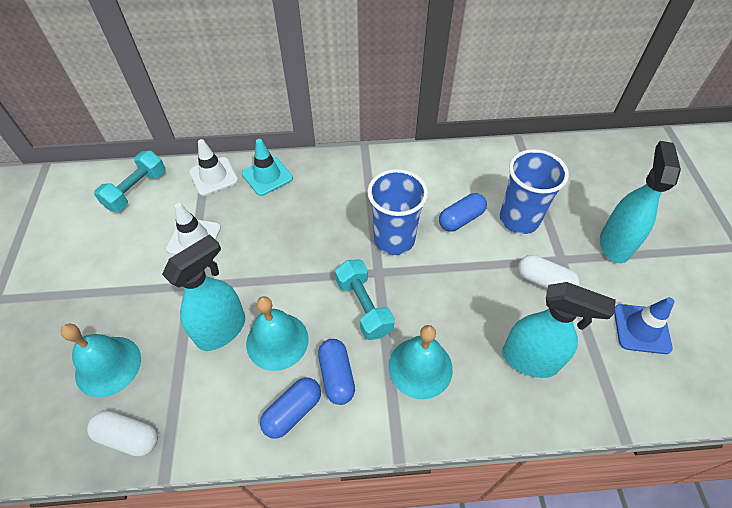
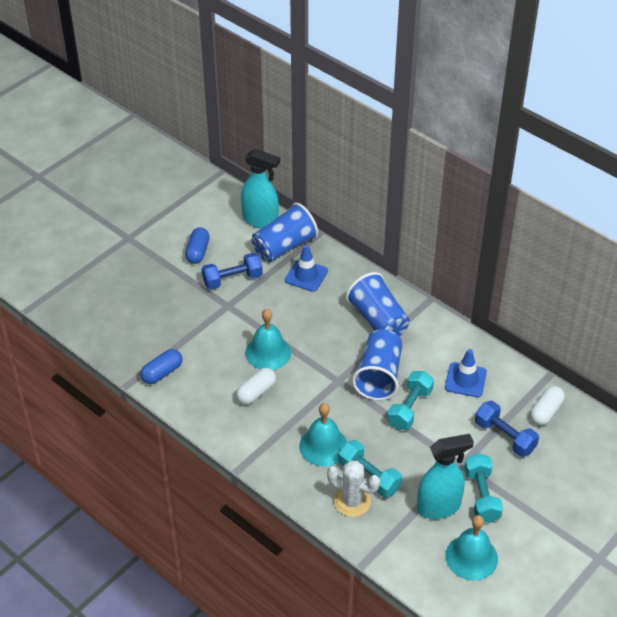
blue capsule: 3 -> 2
blue cup: 2 -> 3
blue dumbbell: 0 -> 2
blue traffic cone: 1 -> 2
turquoise dumbbell: 2 -> 3
turquoise spray bottle: 3 -> 2
turquoise traffic cone: 1 -> 0
white cactus: 0 -> 1
white traffic cone: 2 -> 0

